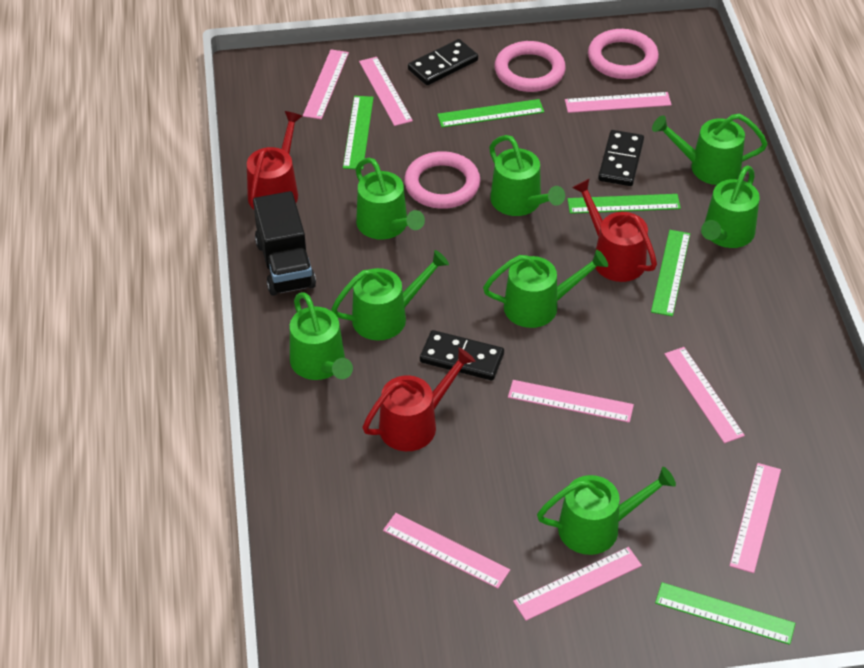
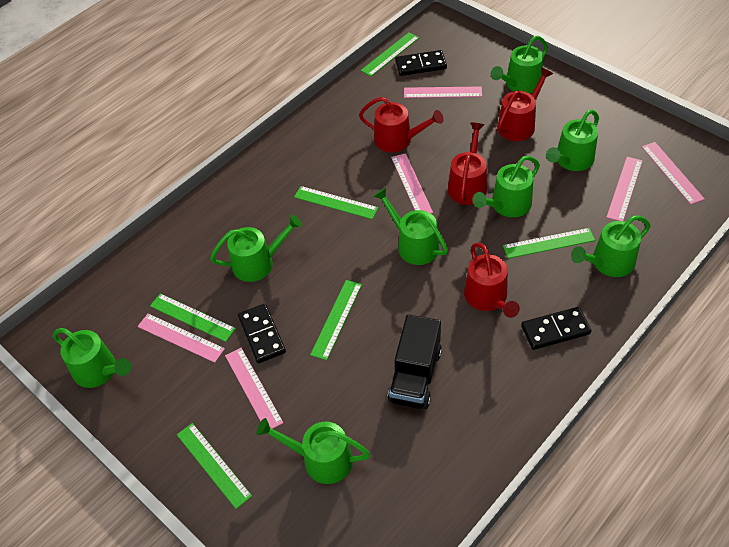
green ruler: 5 -> 6
pink ring: 3 -> 0
pink ruler: 8 -> 6
red watering can: 3 -> 4

